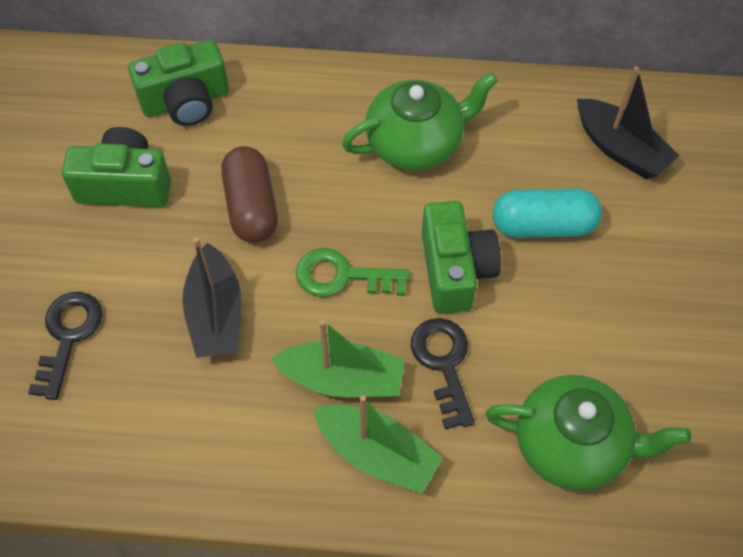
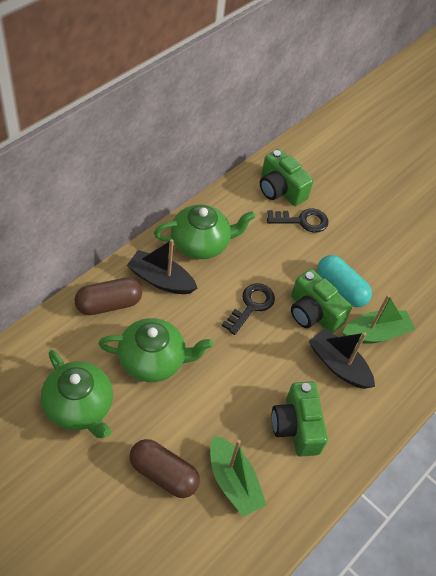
brown capsule: 1 -> 2
green key: 1 -> 0
green teapot: 2 -> 3

